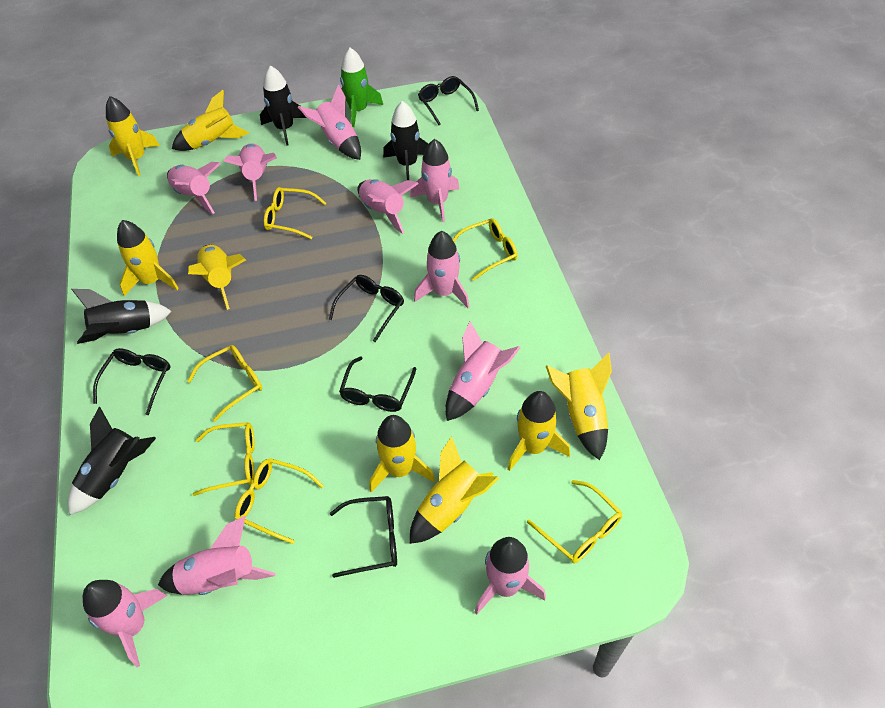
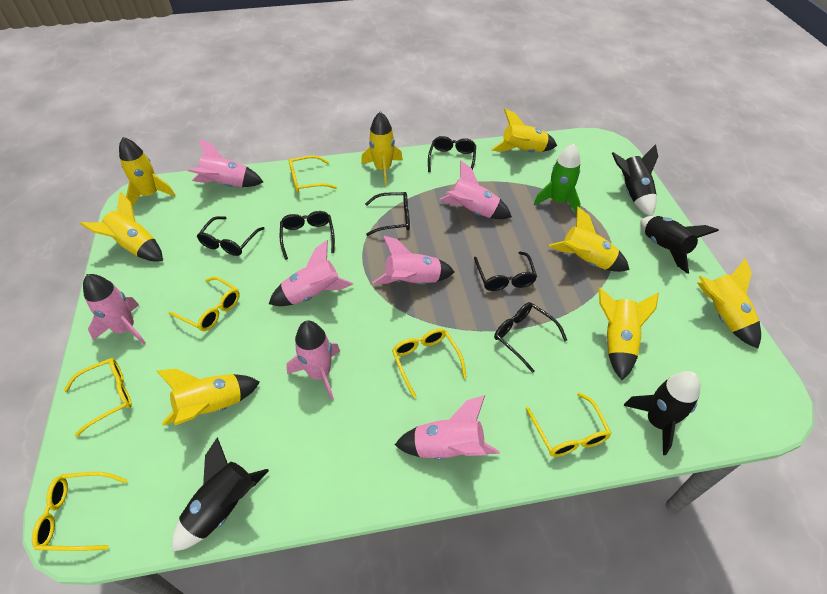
black glasses: 5 -> 6
pink rocket: 10 -> 7

